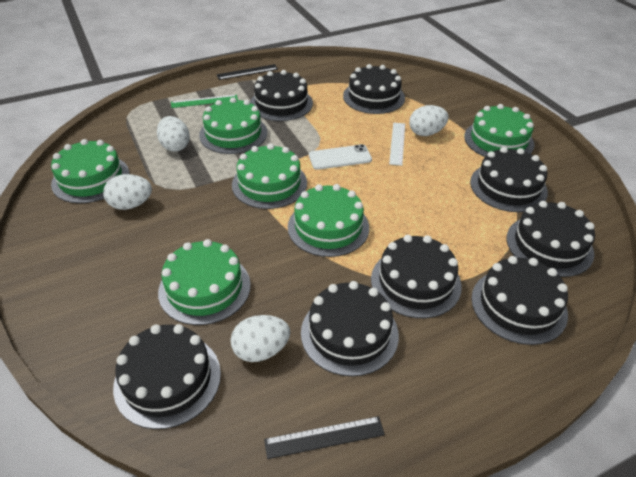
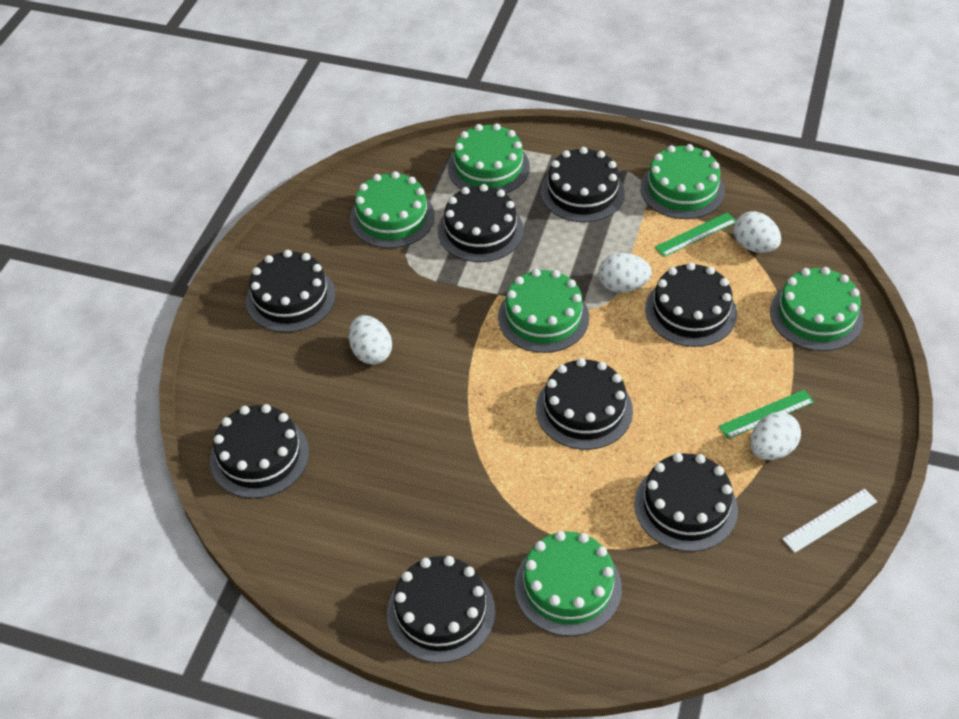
black ruler: 2 -> 0
green ruler: 1 -> 2
white phone: 1 -> 0

